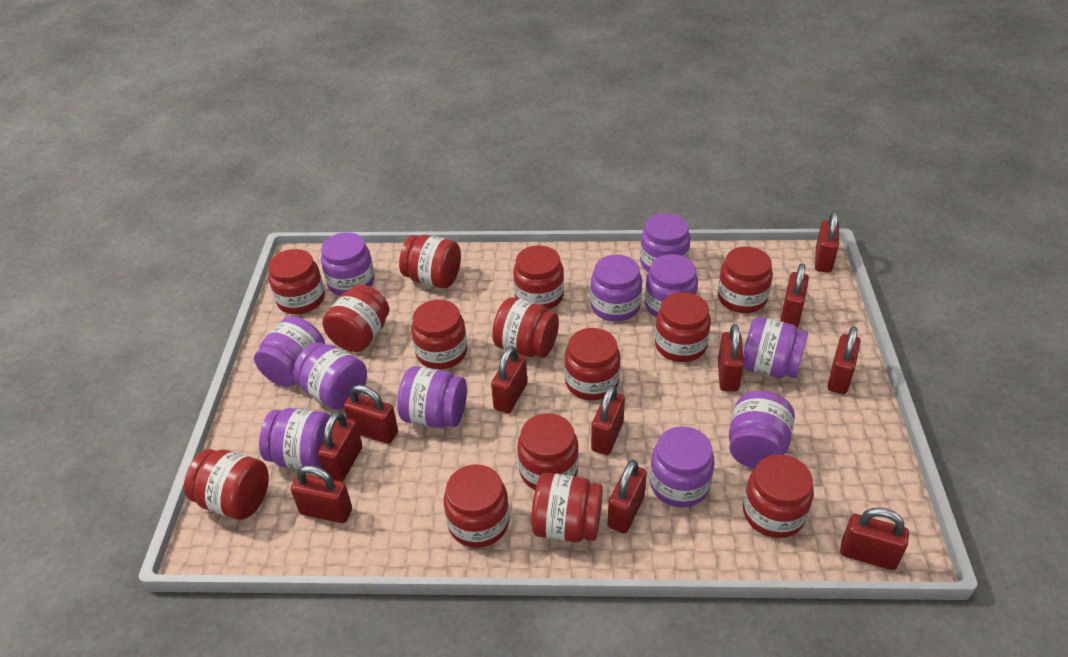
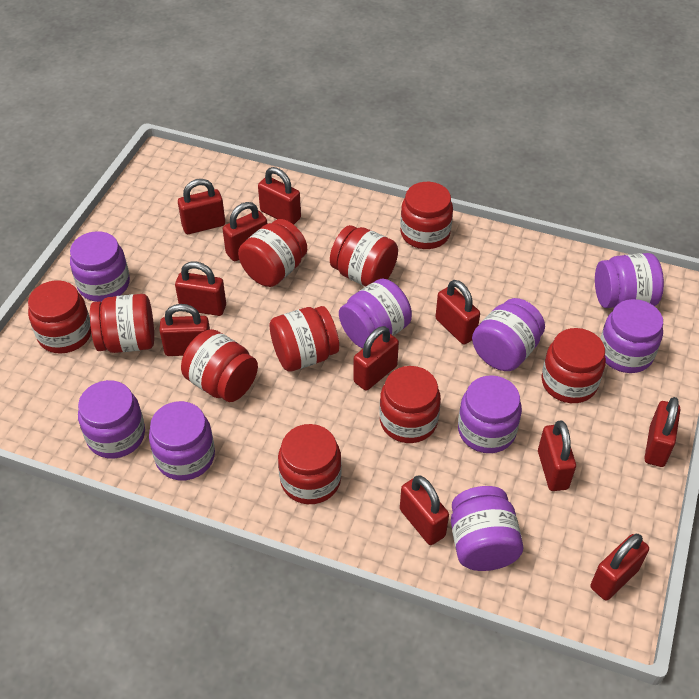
purple jar: 11 -> 9
red jar: 14 -> 10

